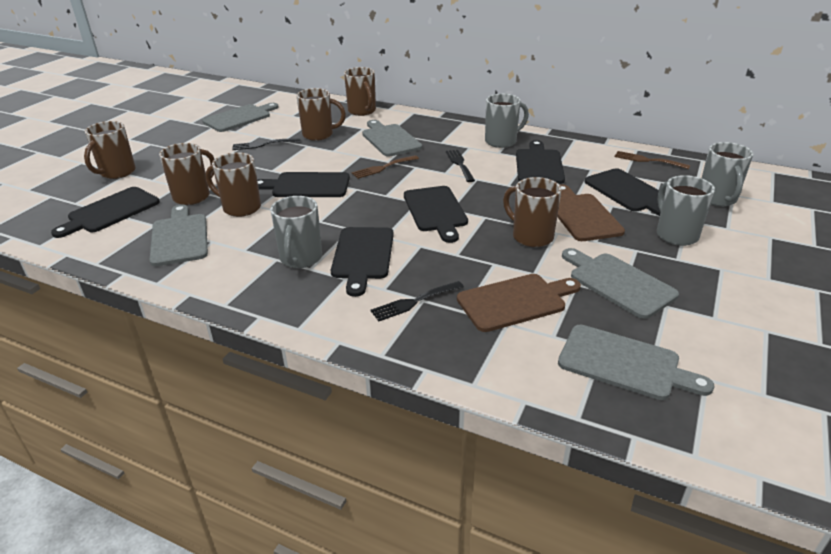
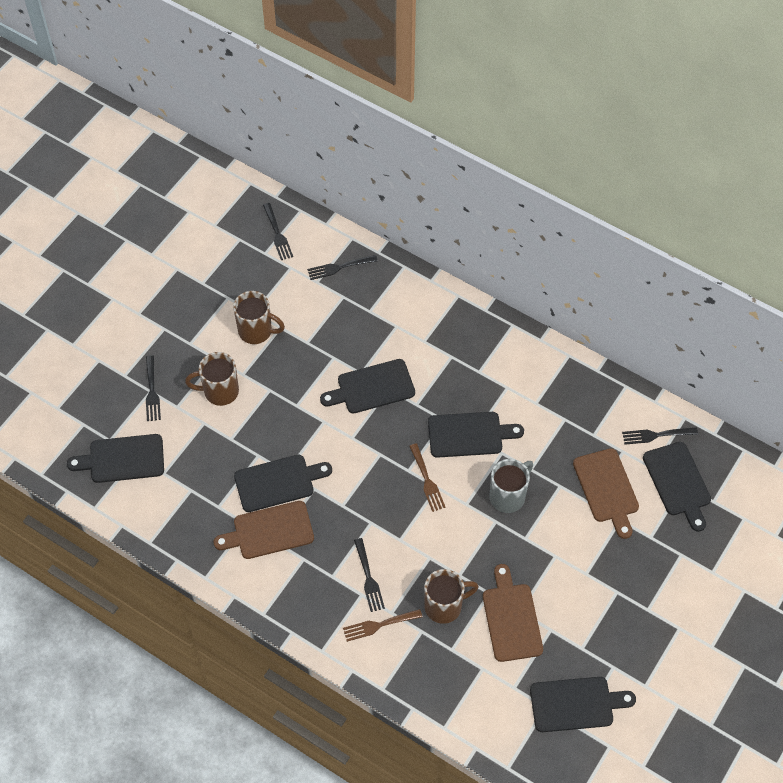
black fork: 3 -> 5
brown cutting board: 2 -> 3
brown mug: 6 -> 3
grey cutting board: 5 -> 0
grey mug: 4 -> 1

